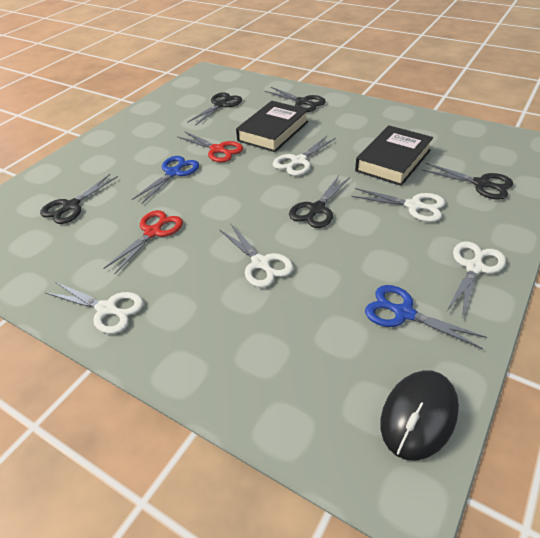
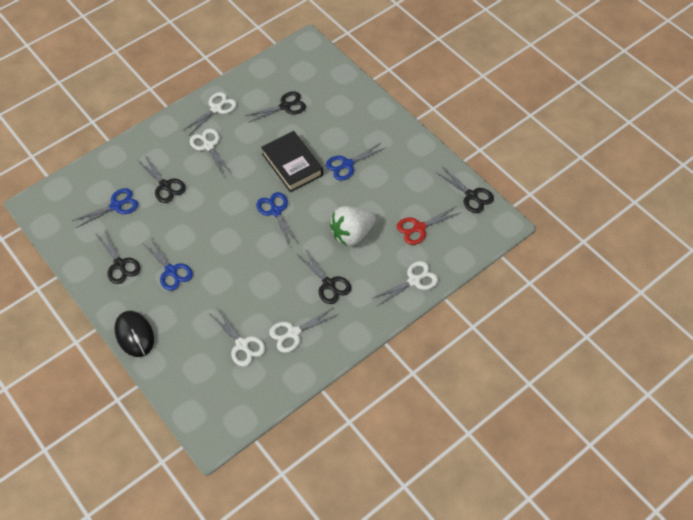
black book: 2 -> 1
blue scissors: 2 -> 4
red scissors: 2 -> 1
white strawberry: 0 -> 1

